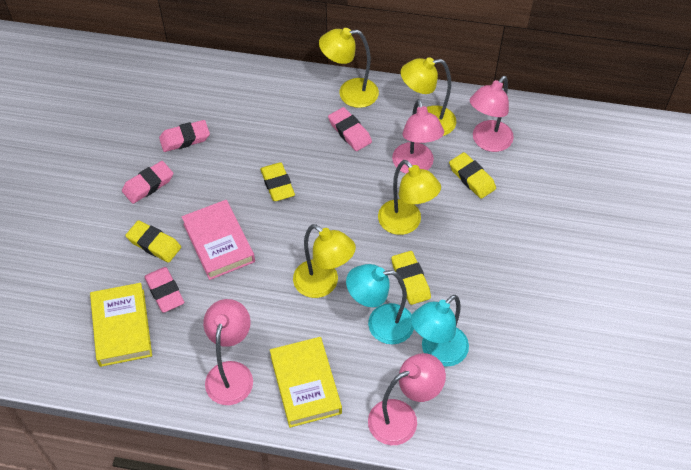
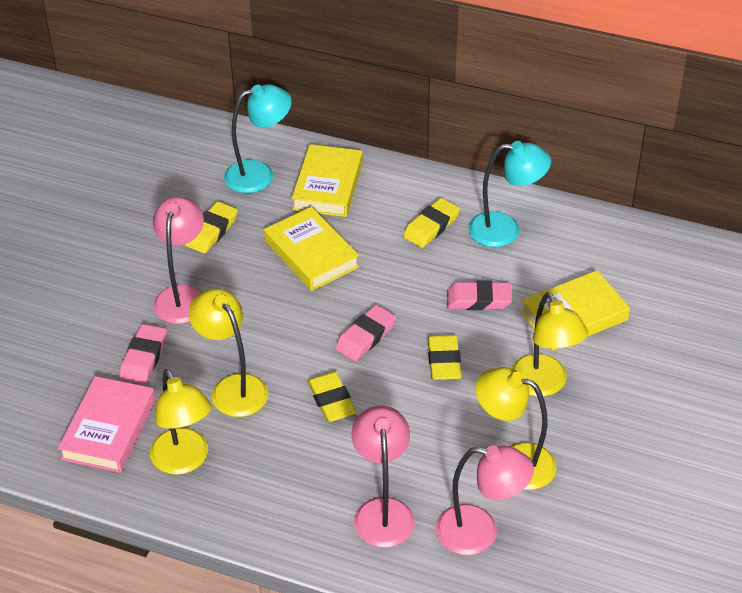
pink eraser: 4 -> 3
pink lamp: 4 -> 3
yellow book: 2 -> 3

